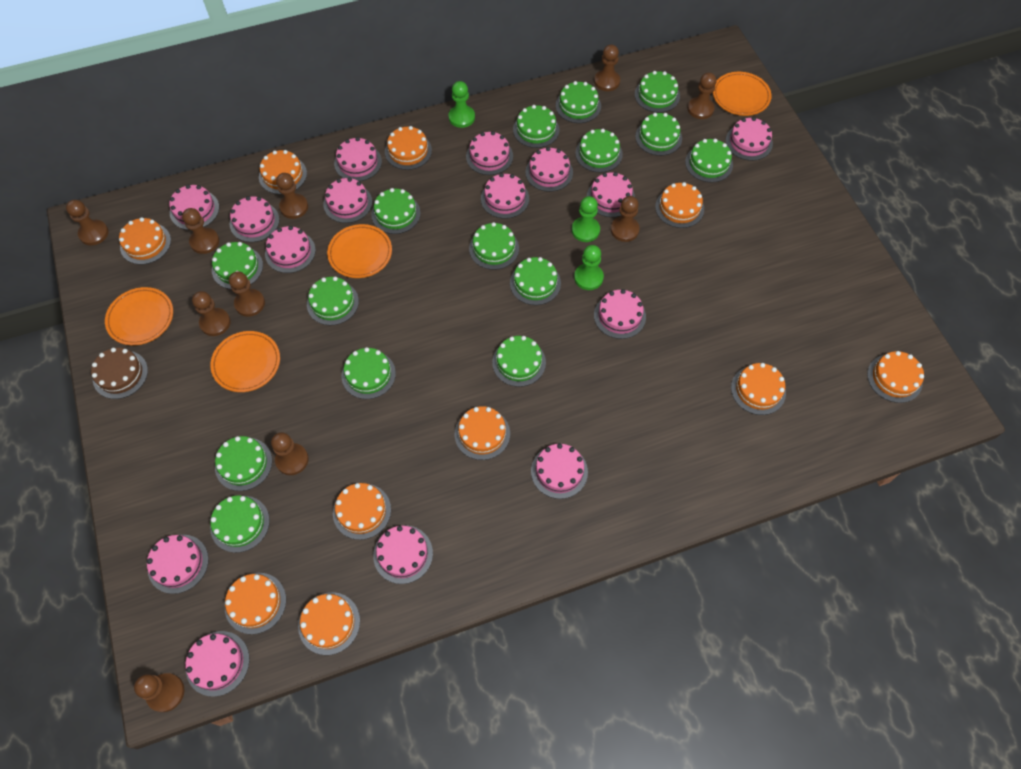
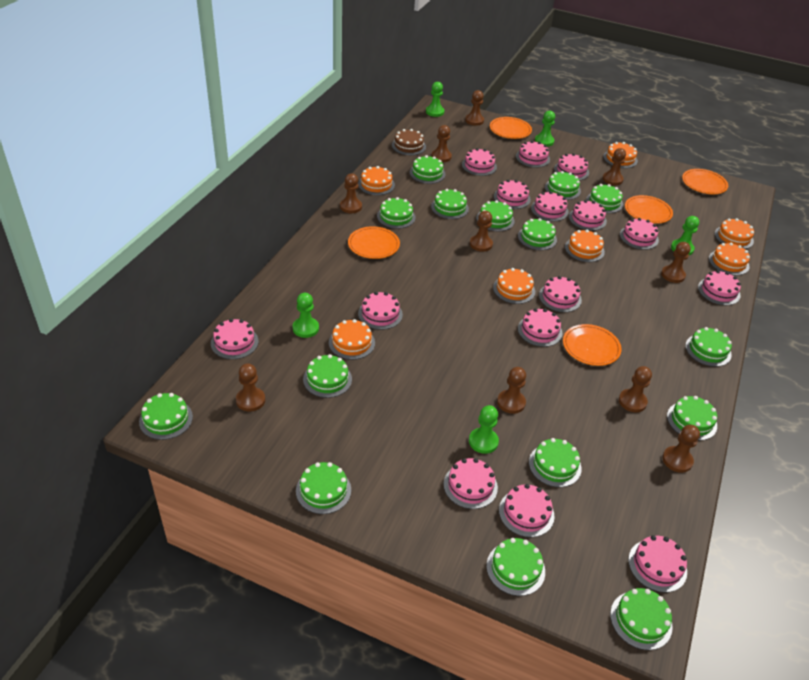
green pawn: 3 -> 5
orange cake: 10 -> 7
orange plate: 4 -> 5

